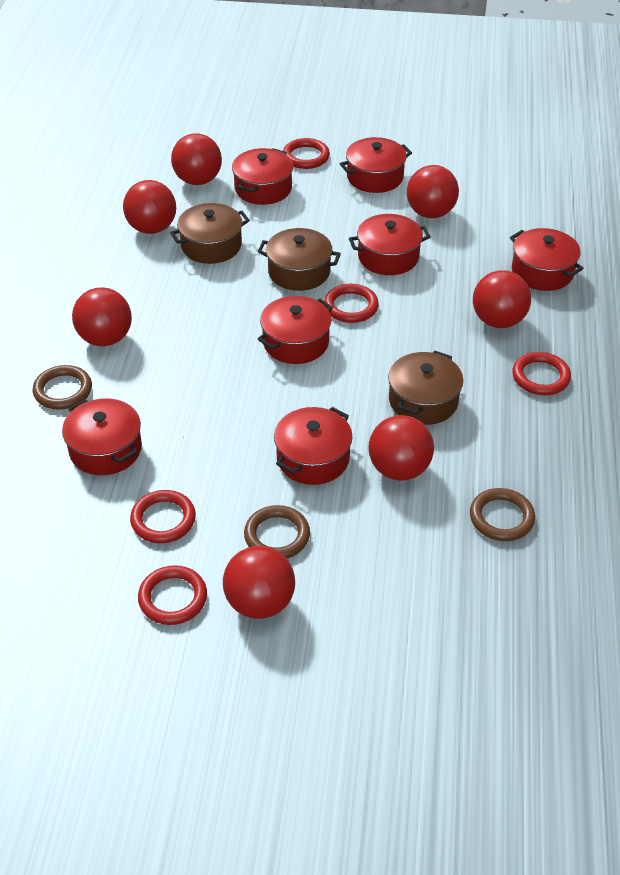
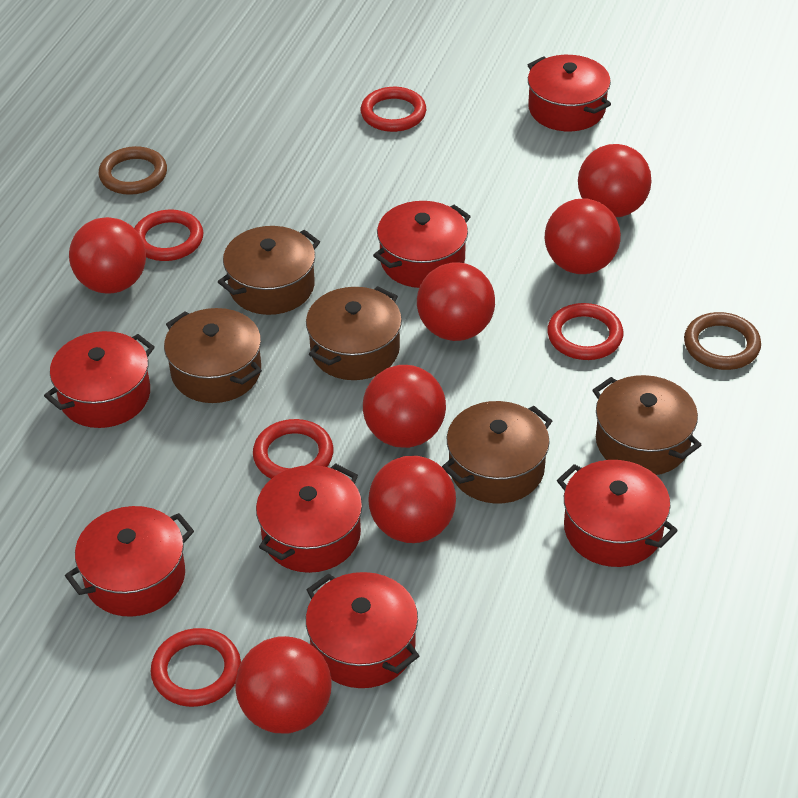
brown pot: 3 -> 5
brown ring: 3 -> 2

